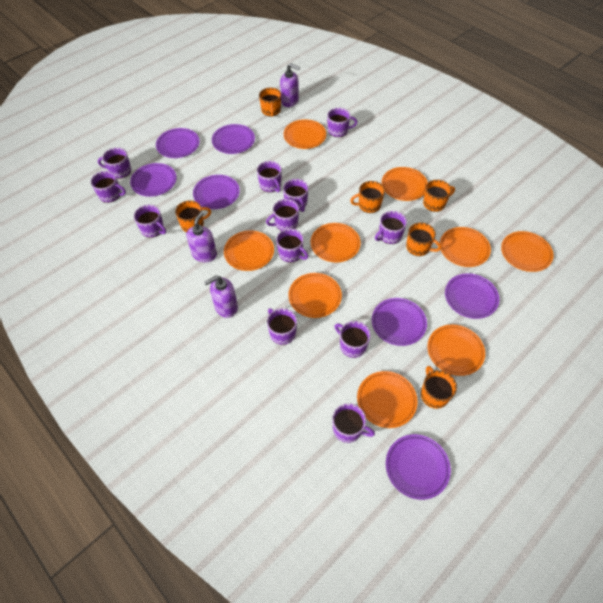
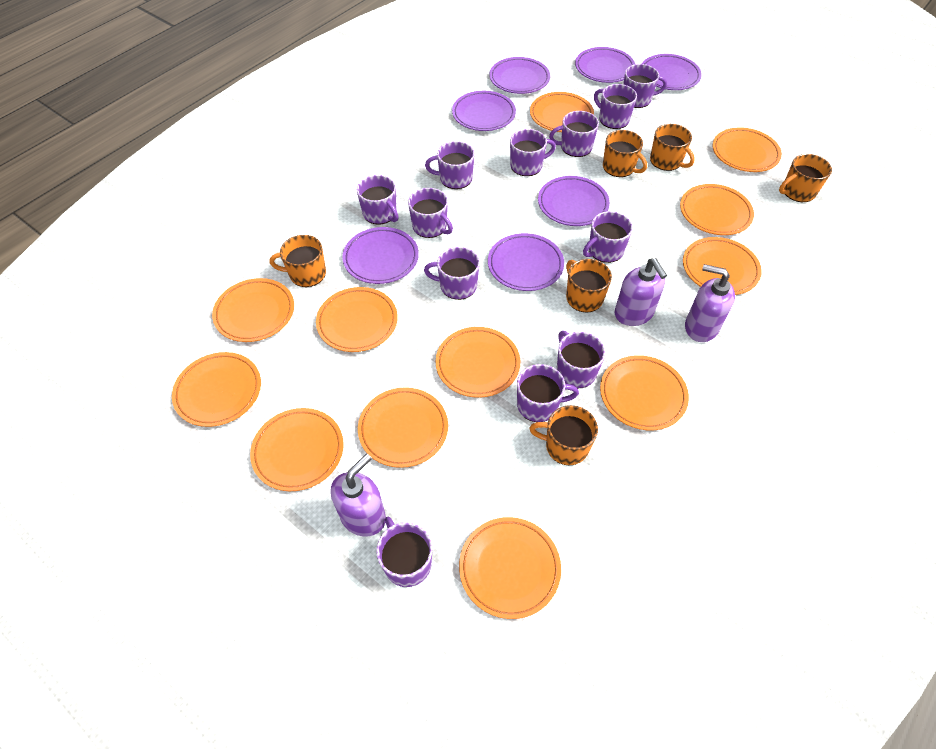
orange plate: 9 -> 12

